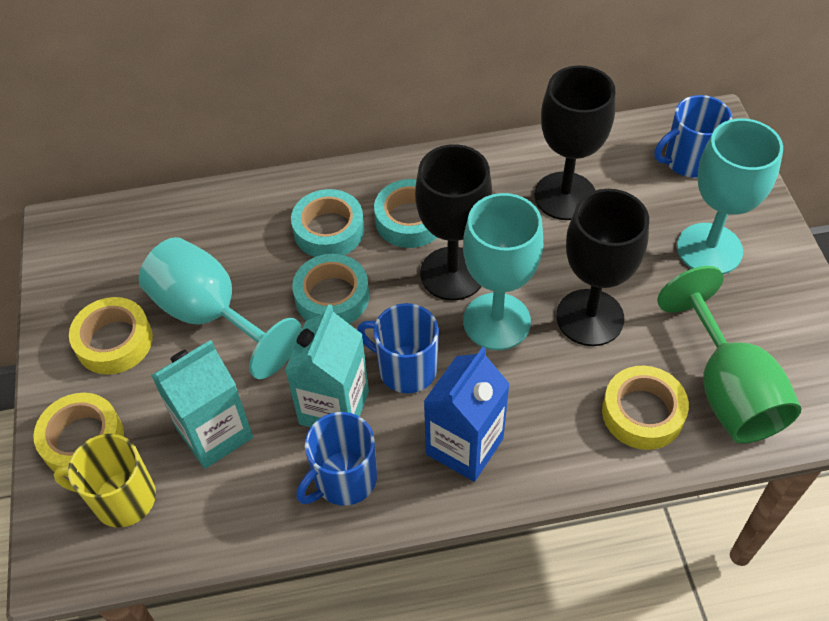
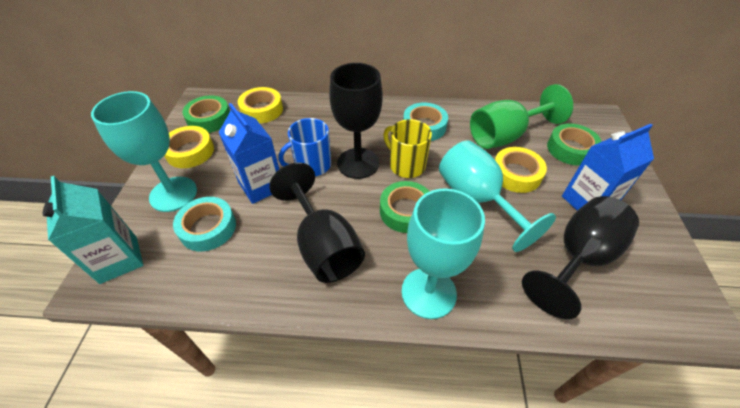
blue carton: 1 -> 2
blue mug: 3 -> 1
green tape: 0 -> 3
turquoise carton: 2 -> 1
turquoise tape: 3 -> 2

